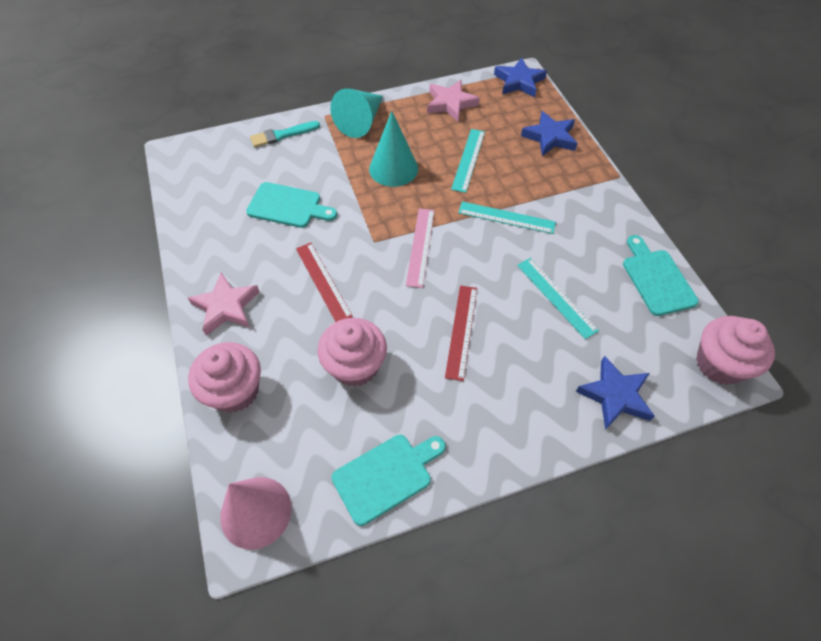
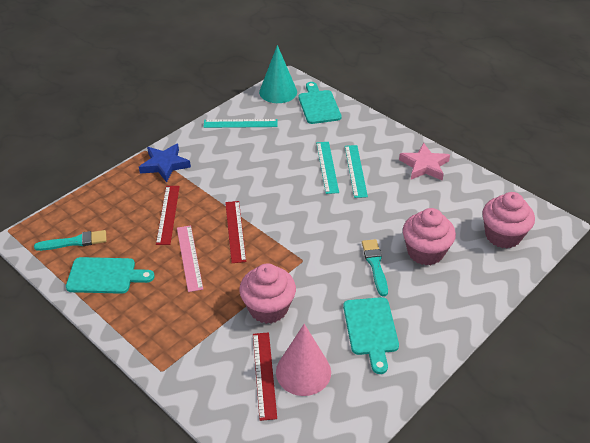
blue star: 3 -> 1
pink star: 2 -> 1
red ruler: 2 -> 3
turquoise brush: 1 -> 2
turquoise cone: 2 -> 1

